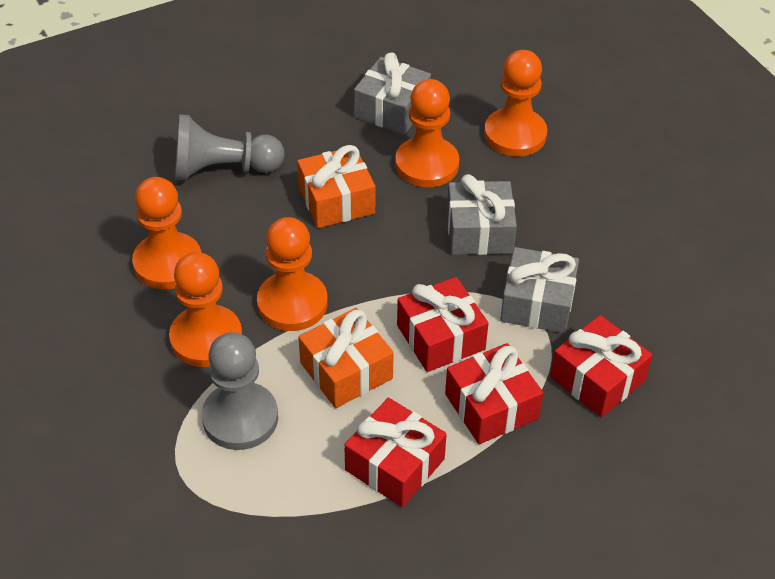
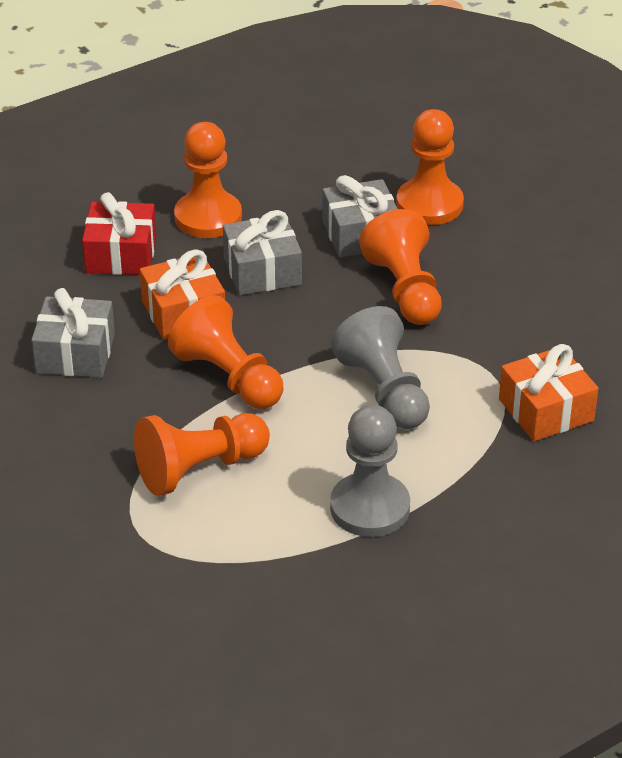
red gift: 4 -> 1

